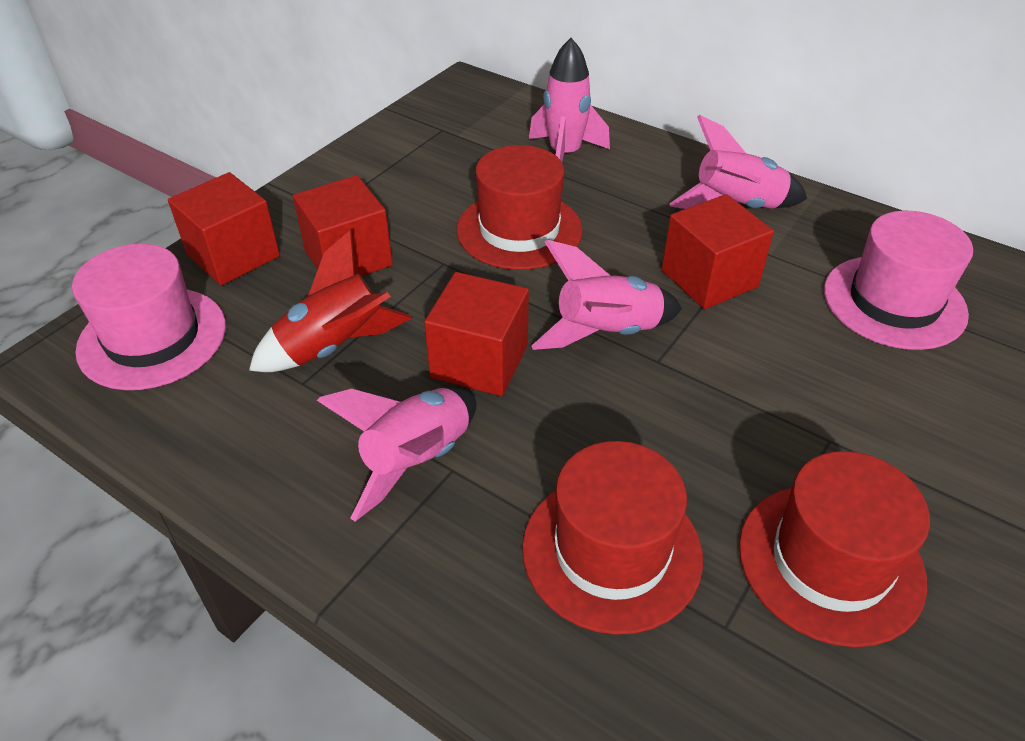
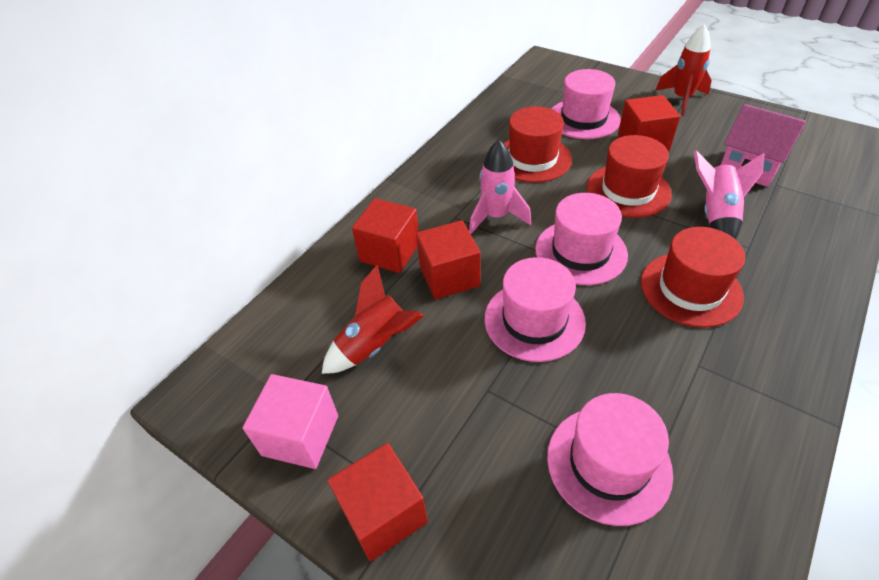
pink cube: 0 -> 1
pink hat: 2 -> 4
pink house: 0 -> 1
pink rocket: 4 -> 2
red rocket: 1 -> 2

